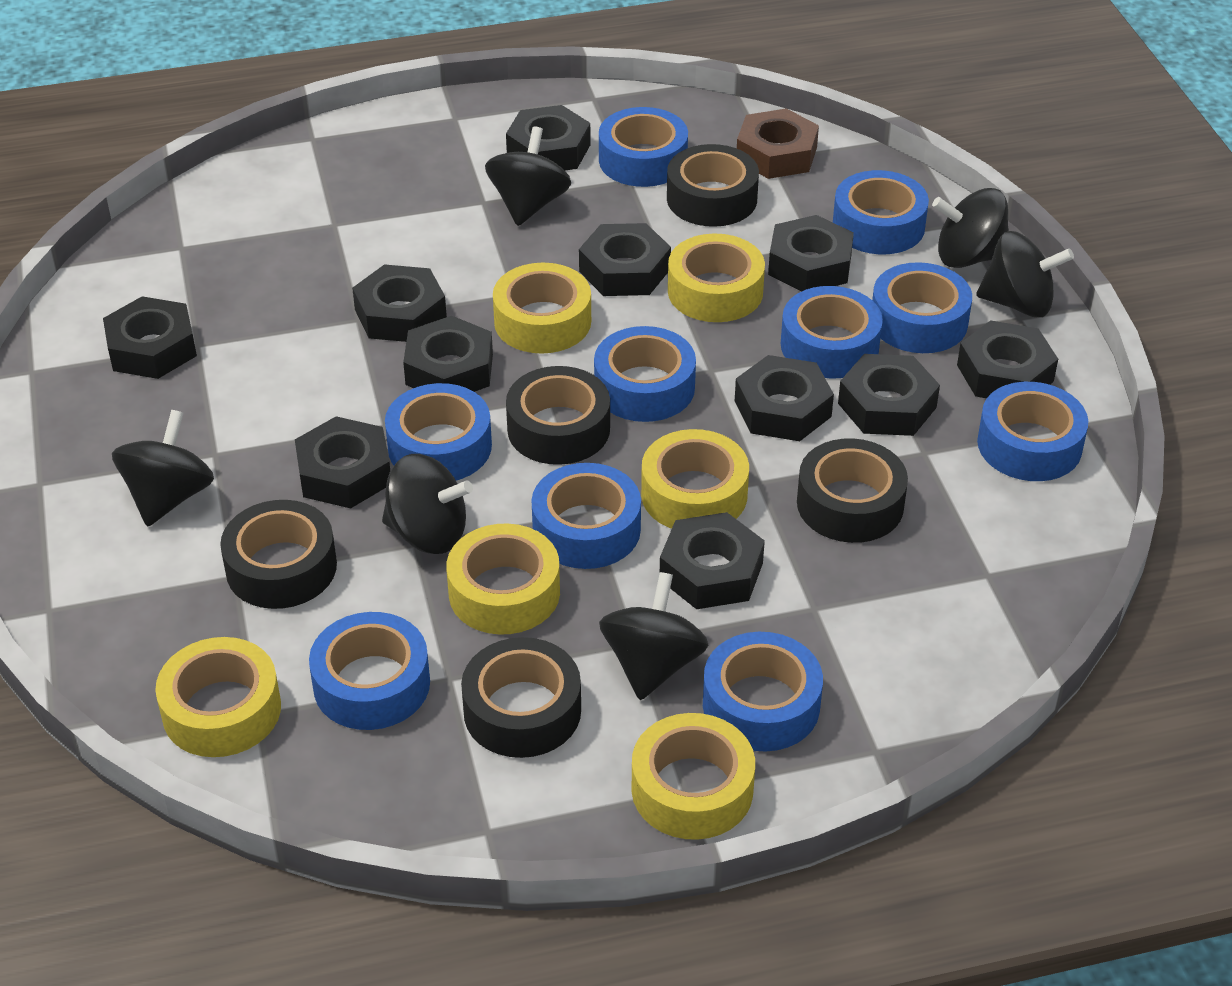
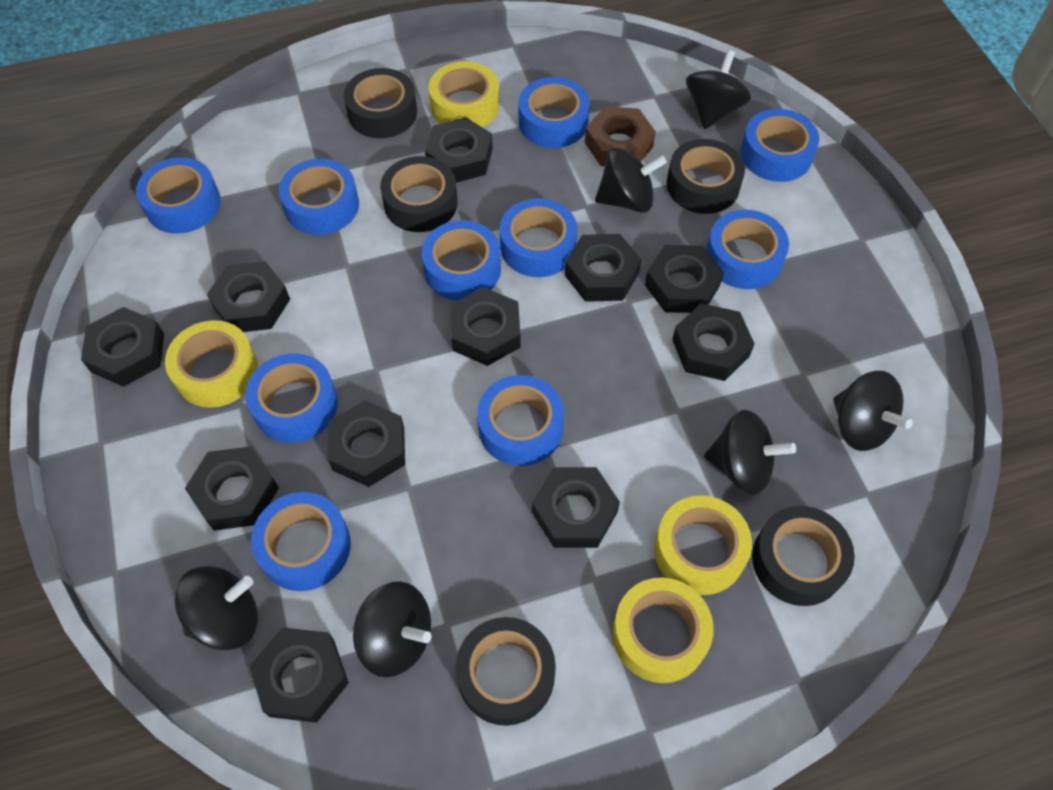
yellow tape: 6 -> 4

